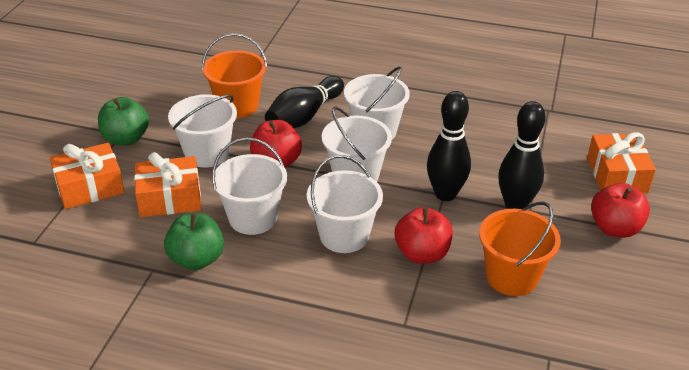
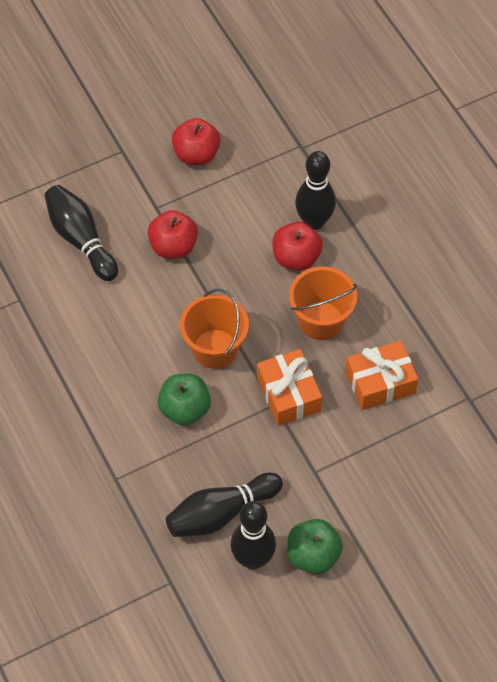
black bowling pin: 3 -> 4
orange gift: 3 -> 2
white bucket: 5 -> 0

